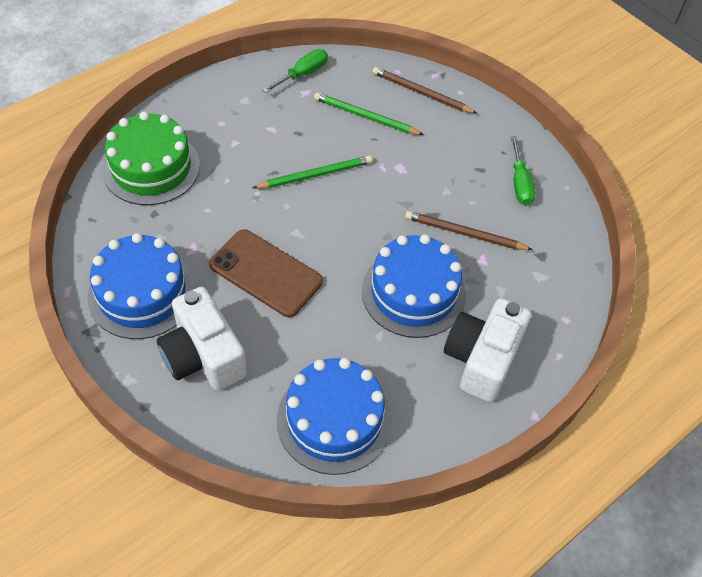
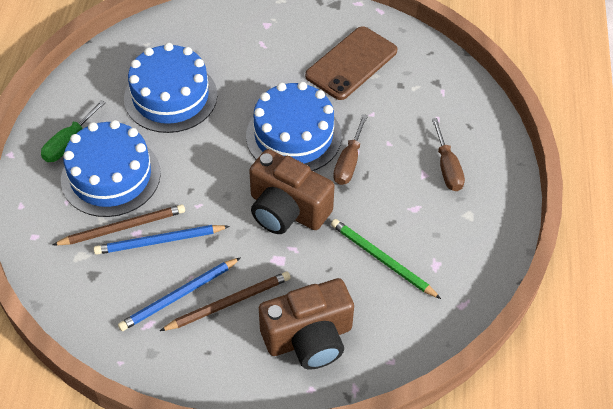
blue pencil: 0 -> 2
brown camera: 0 -> 2
brown screwdriver: 0 -> 2
green cake: 1 -> 0
green pencil: 2 -> 1
green screwdriver: 2 -> 1
white camera: 2 -> 0

